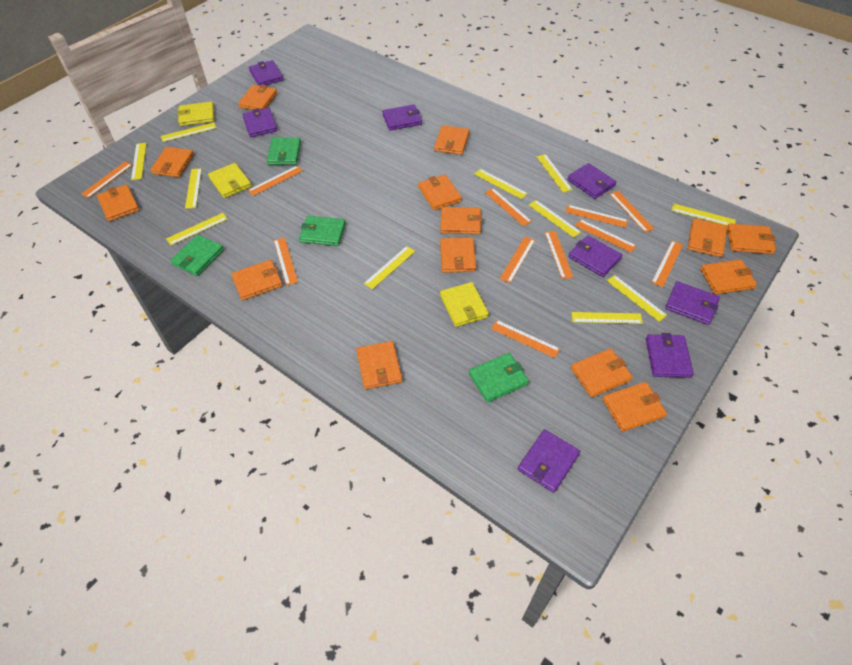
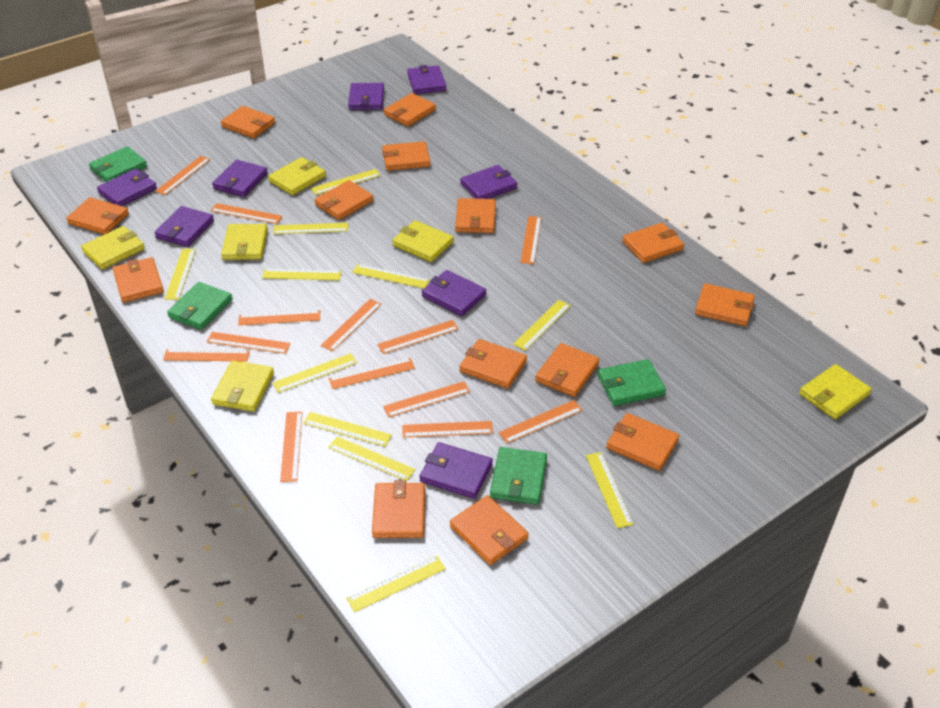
orange ruler: 11 -> 13
yellow wallet: 3 -> 6

